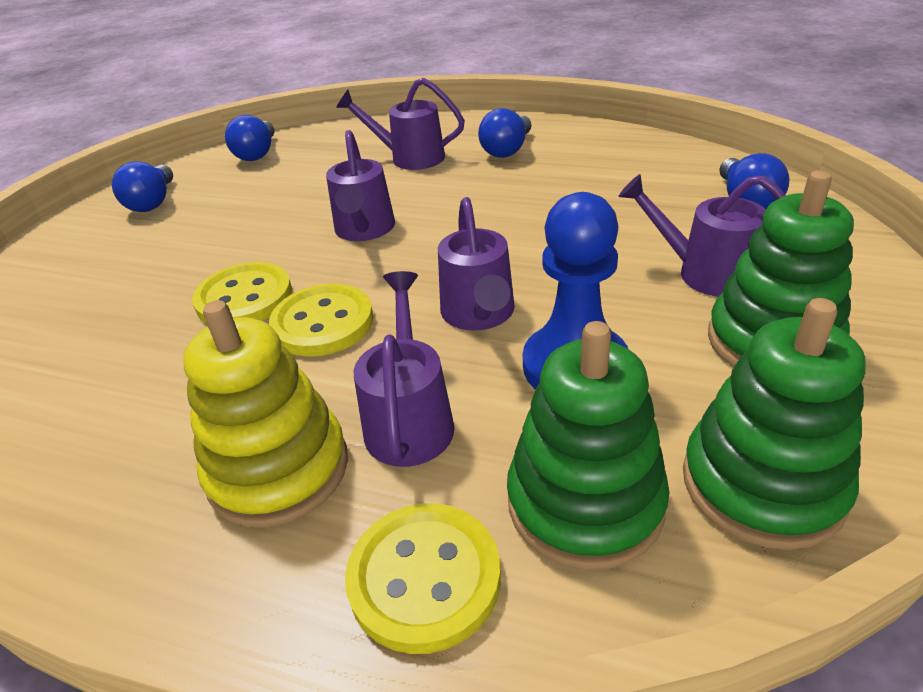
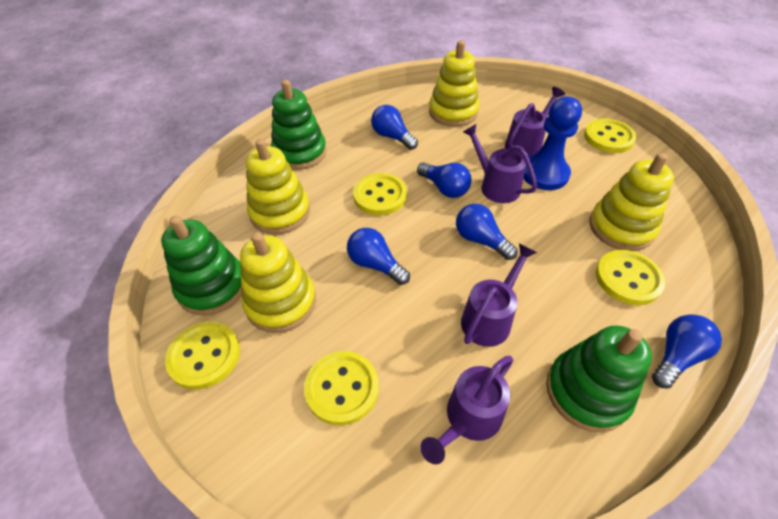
blue light bulb: 4 -> 5
purple watering can: 5 -> 4
yellow button: 3 -> 5
yellow stacking toy: 1 -> 4

